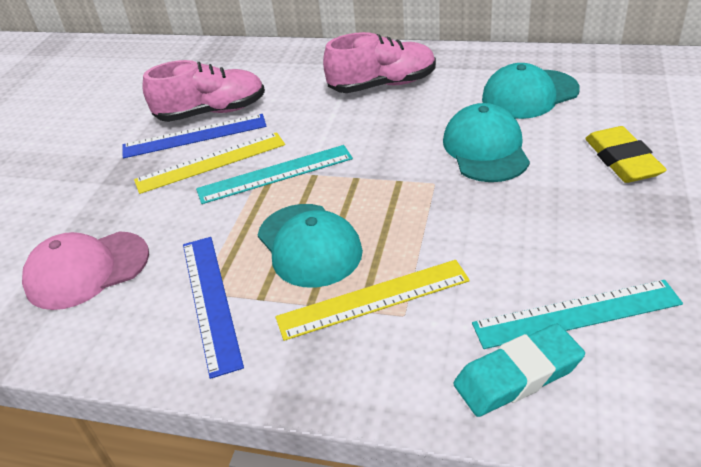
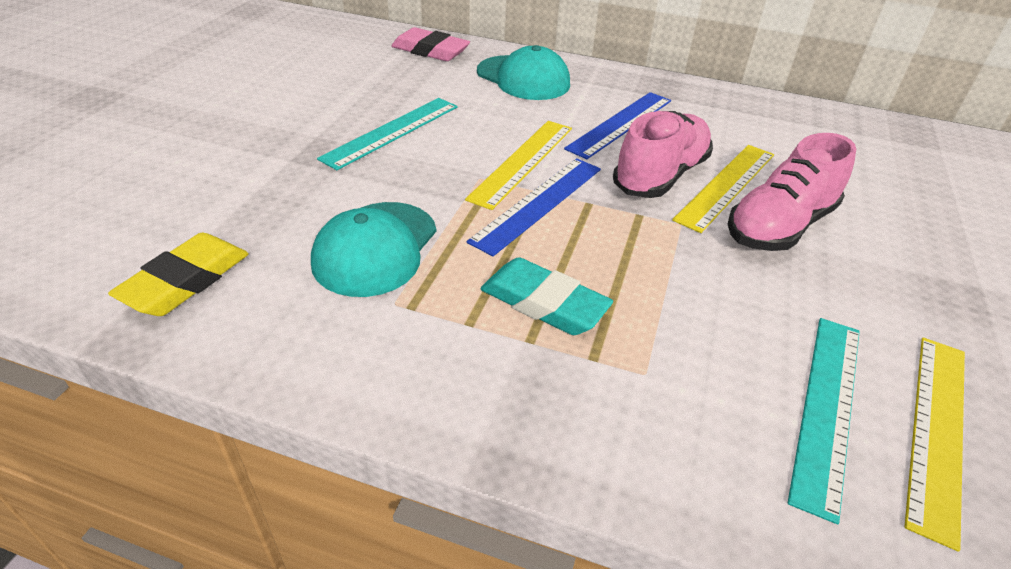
pink cap: 1 -> 0
pink eraser: 0 -> 1
turquoise cap: 3 -> 2
yellow ruler: 2 -> 3

